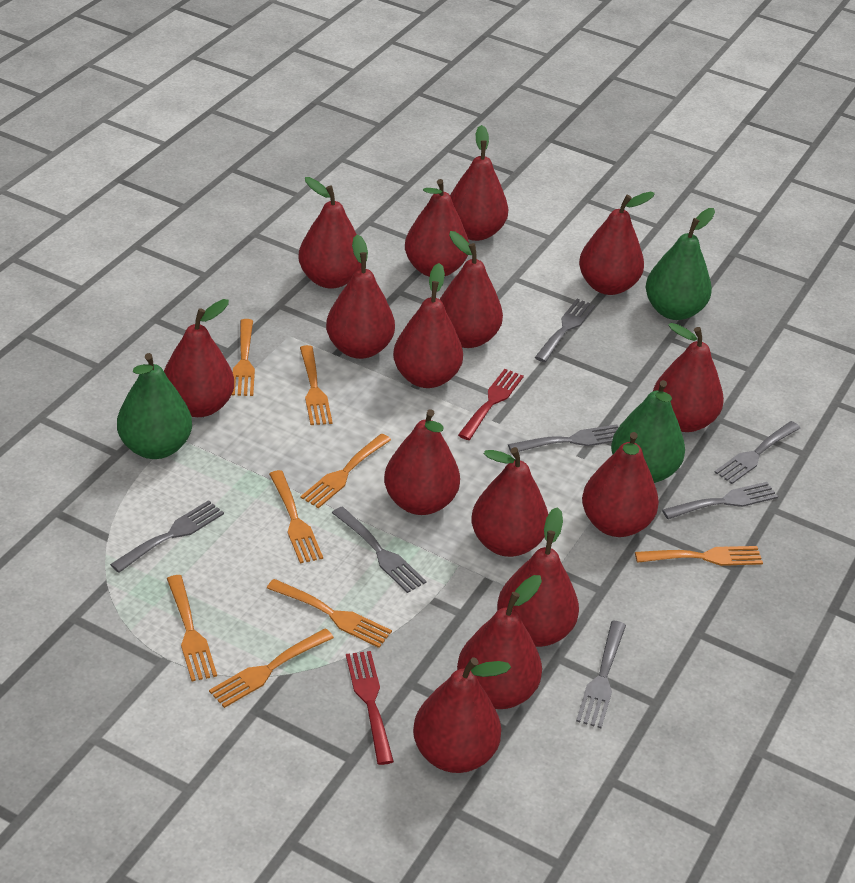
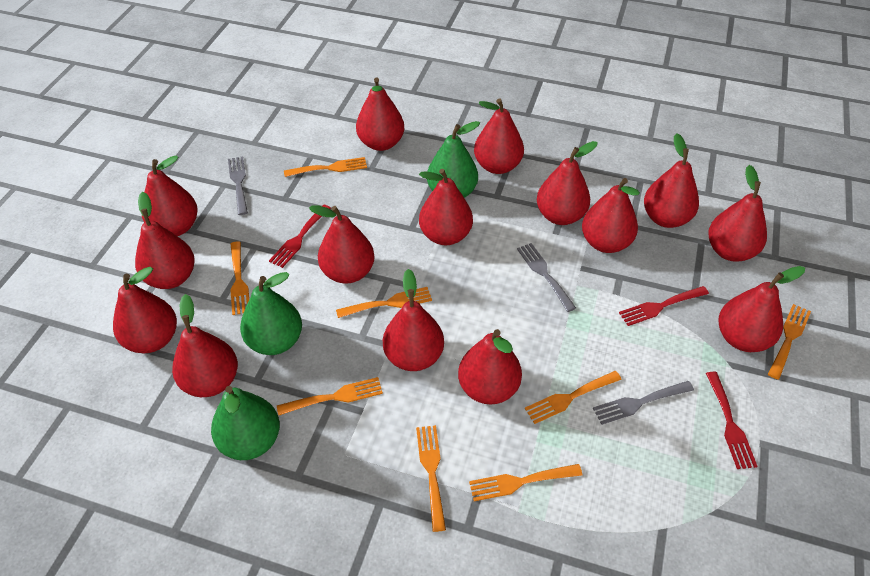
grey fork: 7 -> 3
red fork: 2 -> 3

